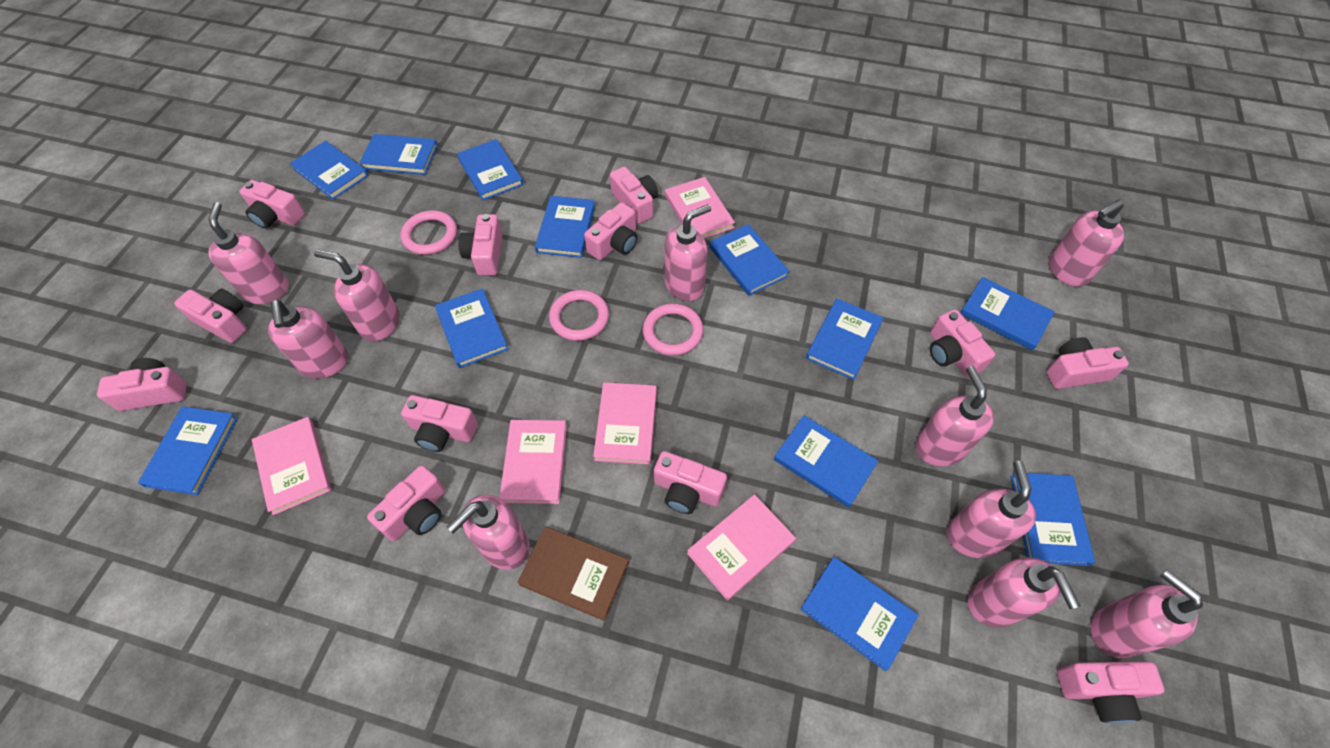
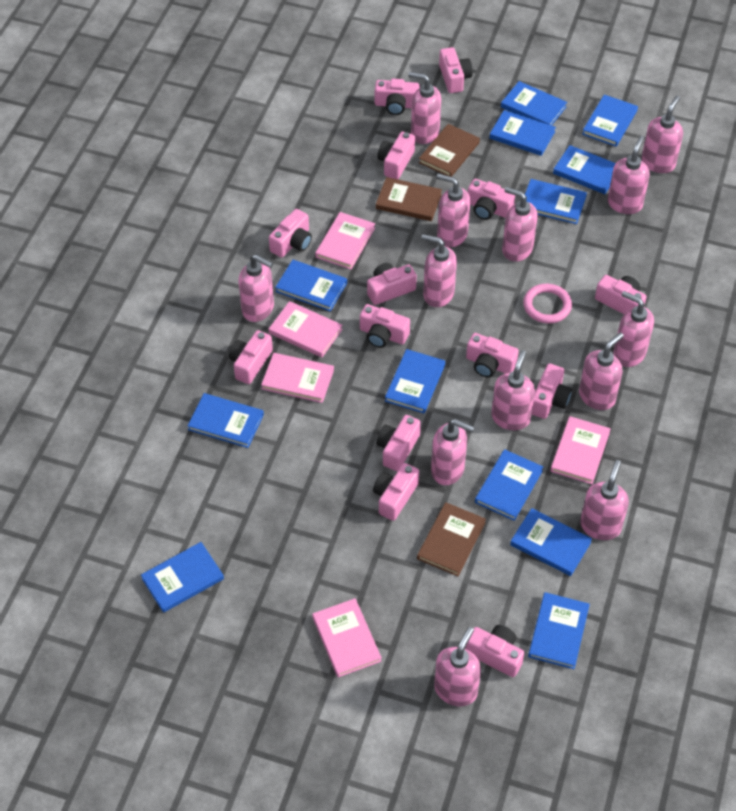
brown book: 1 -> 3
pink camera: 12 -> 14
pink ring: 3 -> 1
pink soap dispenser: 10 -> 13

